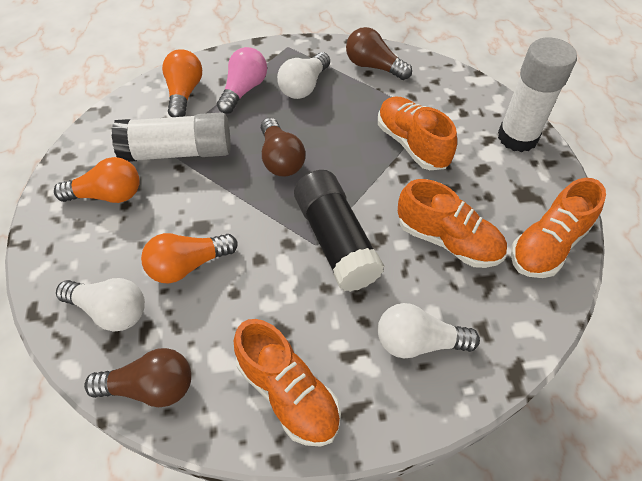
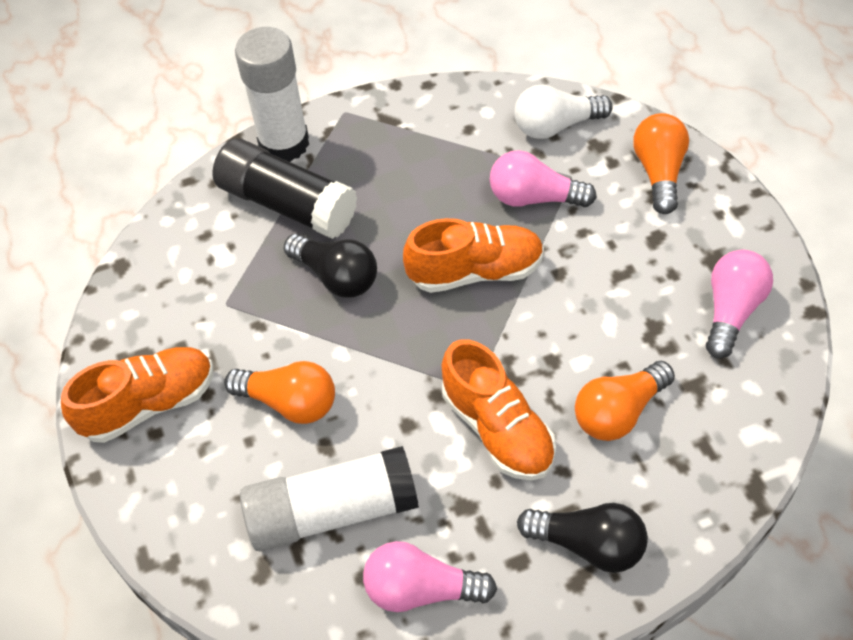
black light bulb: 0 -> 2
brown light bulb: 3 -> 0
orange shoe: 4 -> 3
pink light bulb: 1 -> 3
white light bulb: 3 -> 1

